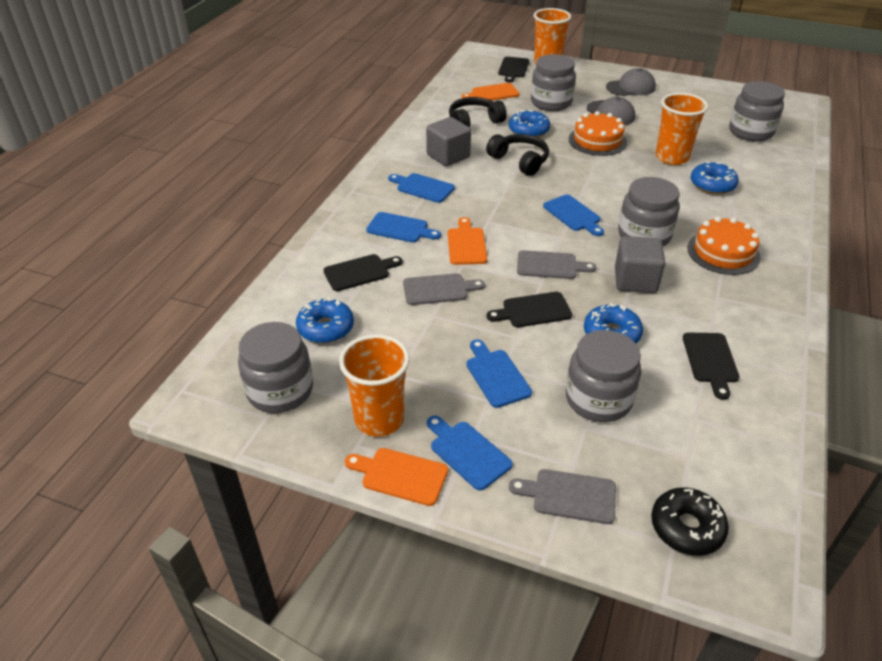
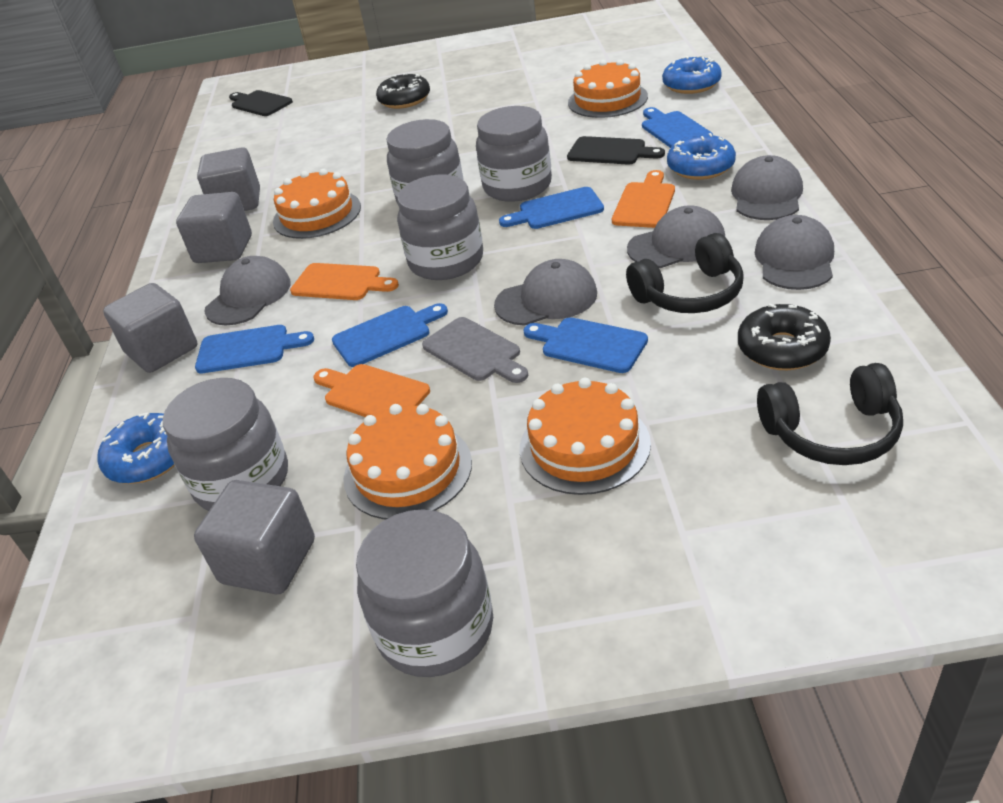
black cutting board: 4 -> 2
black donut: 1 -> 2
blue donut: 4 -> 3
grey cap: 2 -> 5
grey cube: 2 -> 4
grey cutting board: 3 -> 1
orange cake: 2 -> 4
orange cup: 3 -> 0

